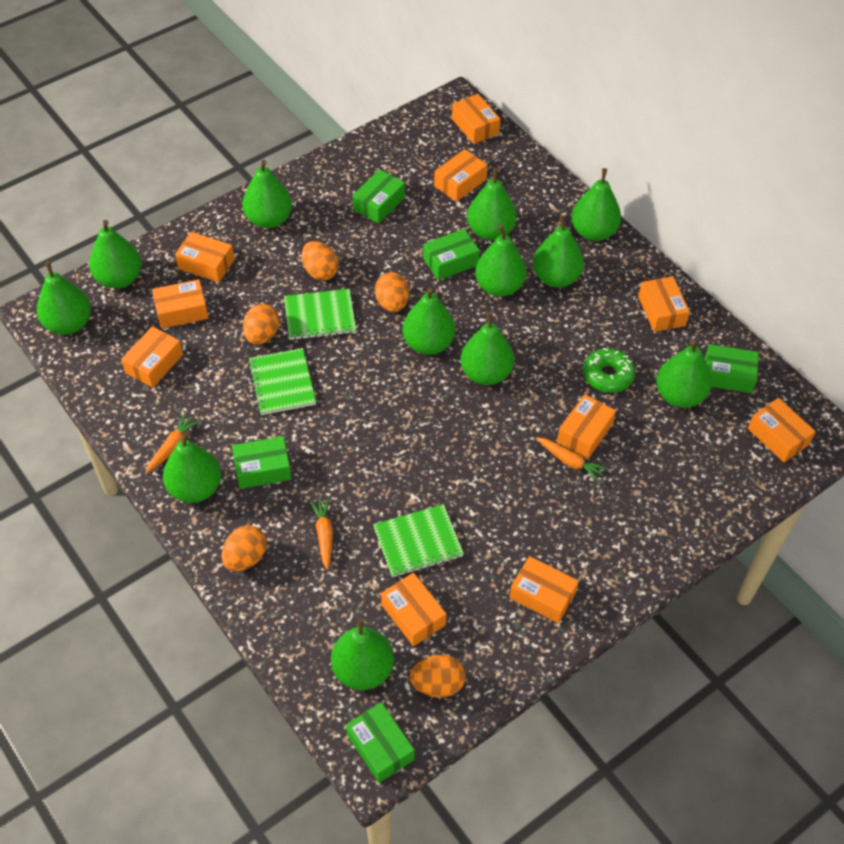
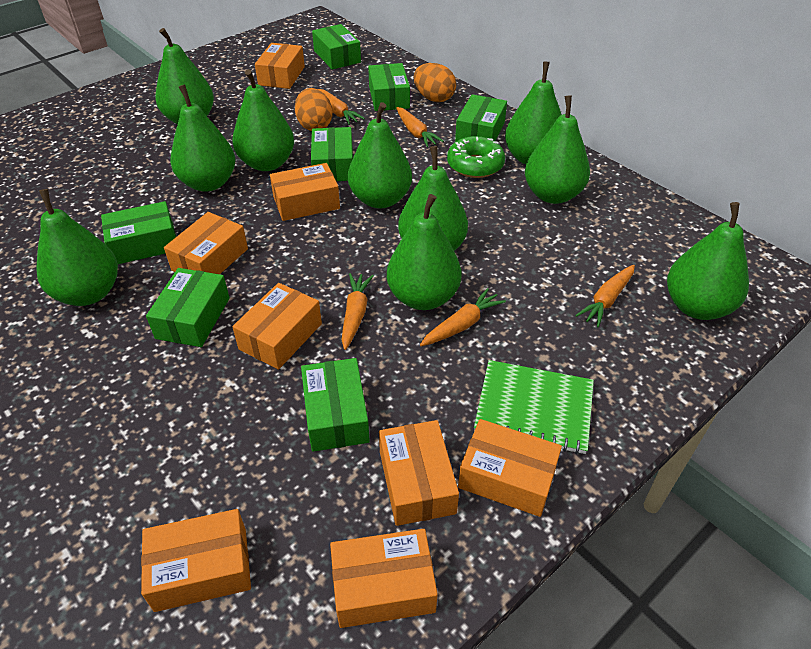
green box: 5 -> 7
green notebook: 3 -> 1
green pear: 12 -> 10
orange box: 10 -> 8
orange carrot: 3 -> 5
orange egg: 5 -> 2

